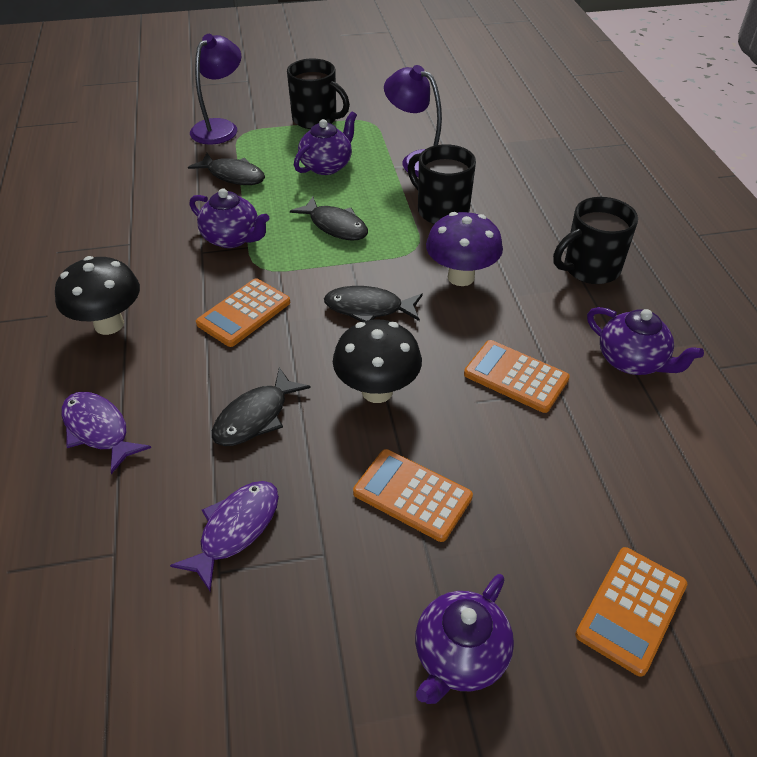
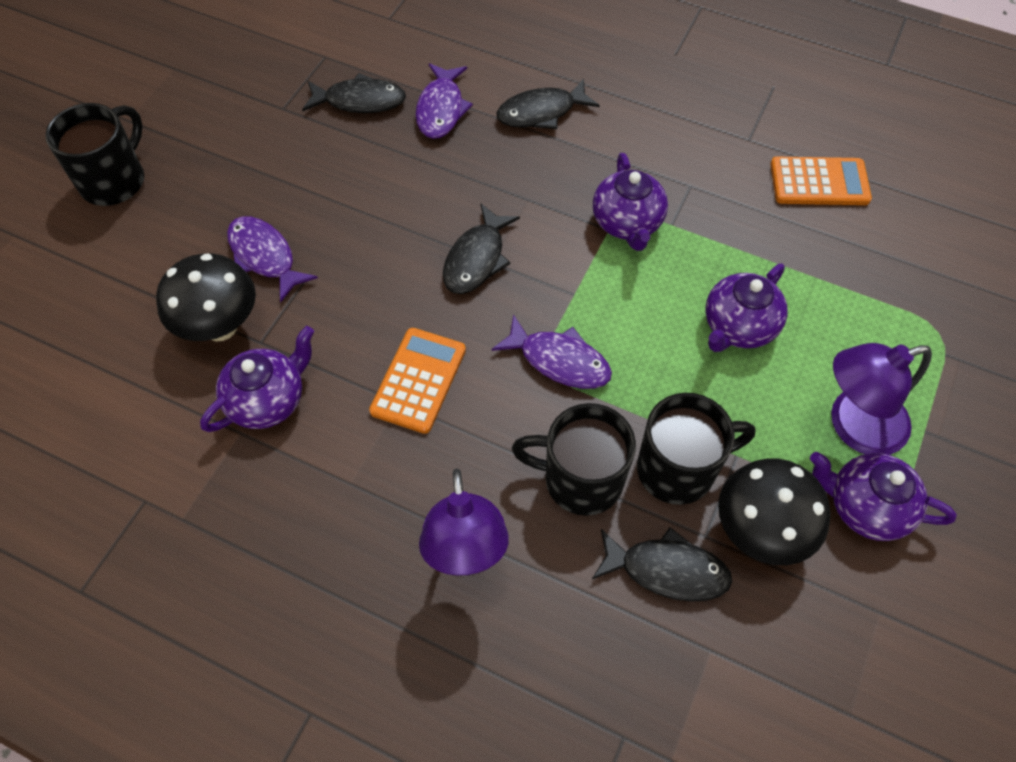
orange calculator: 4 -> 2
purple fish: 2 -> 3
purple mushroom: 1 -> 0

